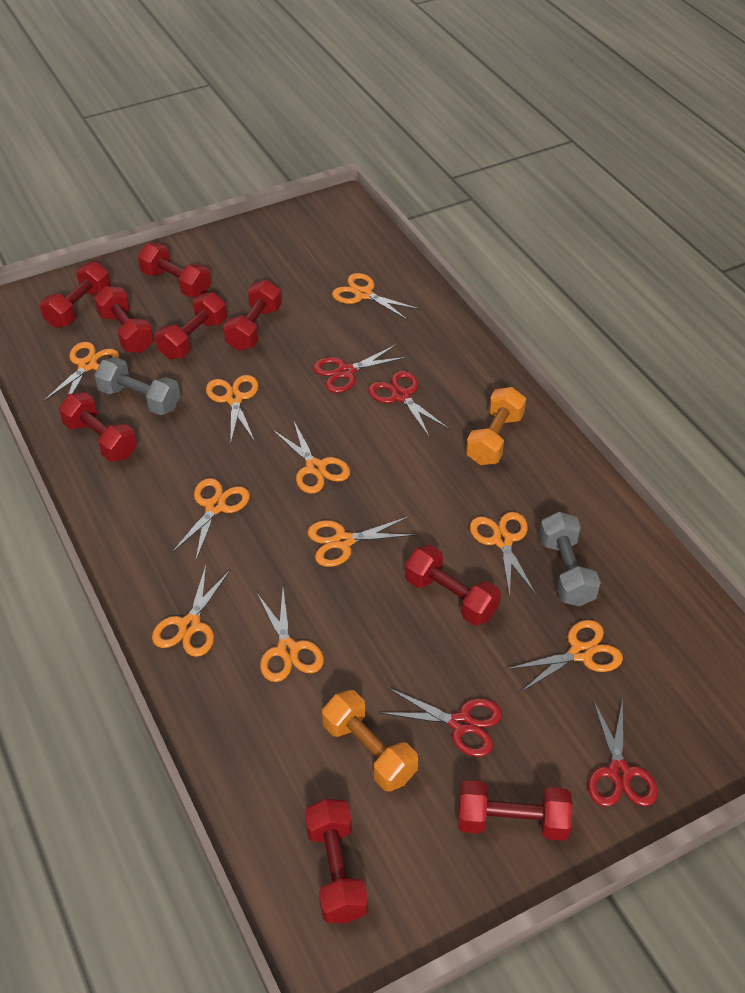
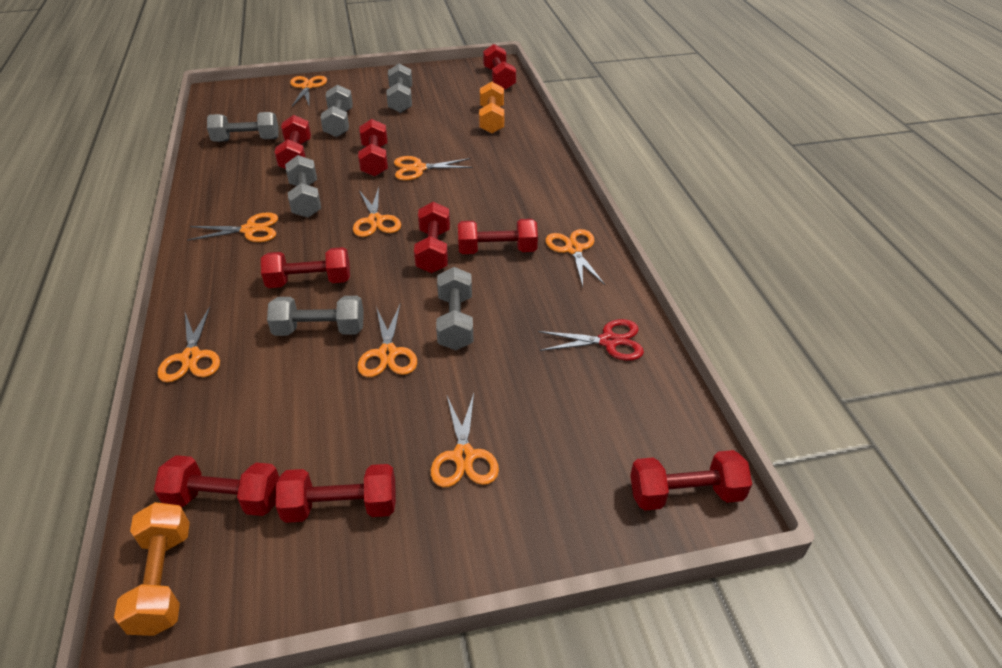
grey dumbbell: 2 -> 6
orange scissors: 10 -> 8
red scissors: 4 -> 1

